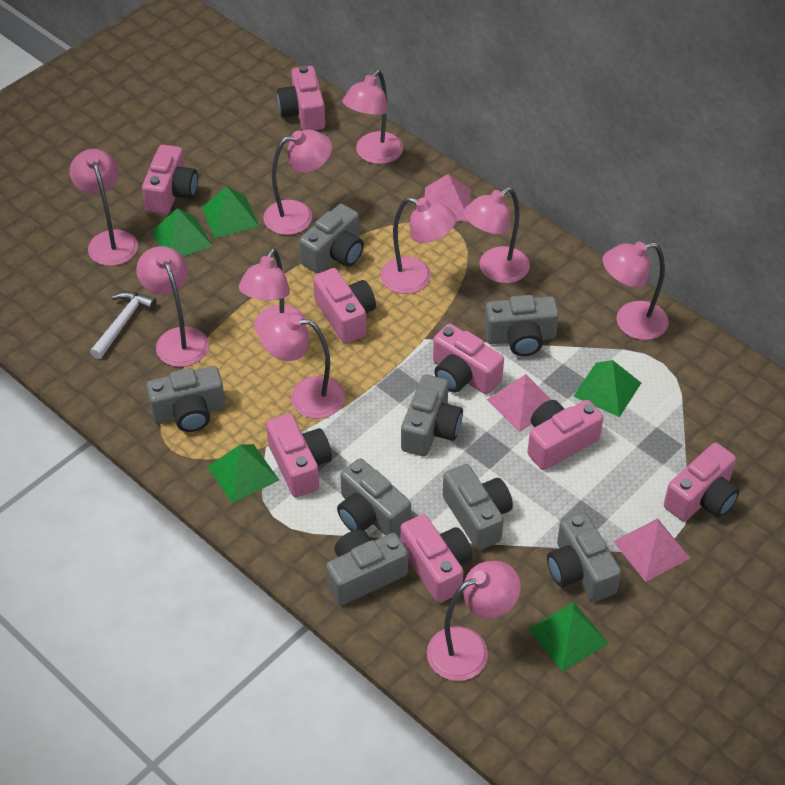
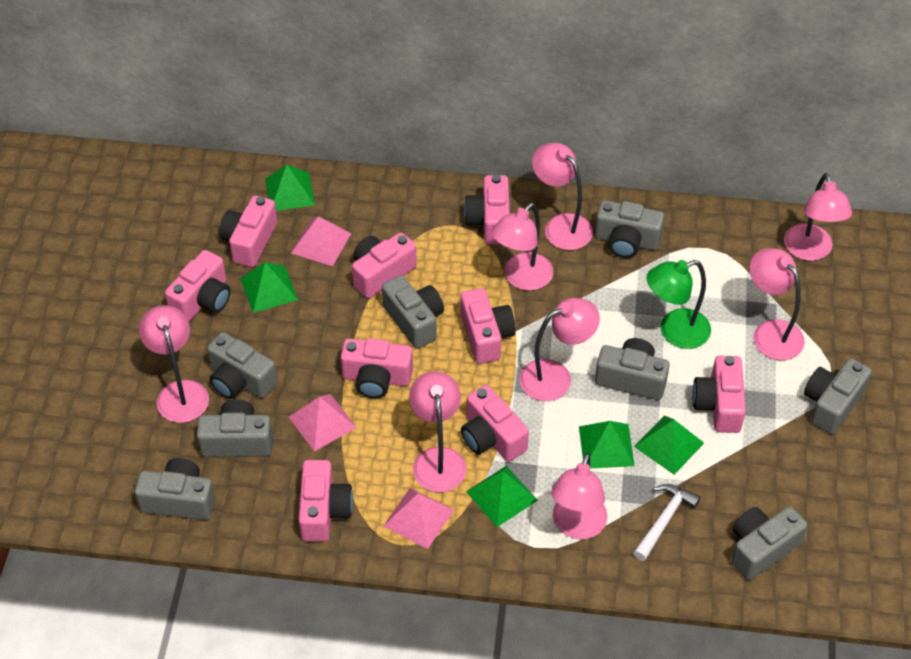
green lamp: 0 -> 1
pink camera: 8 -> 9
pink lamp: 10 -> 8

